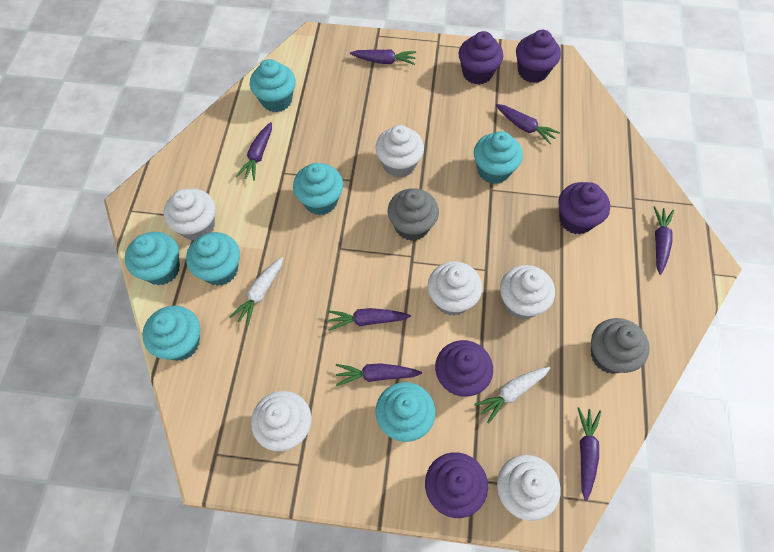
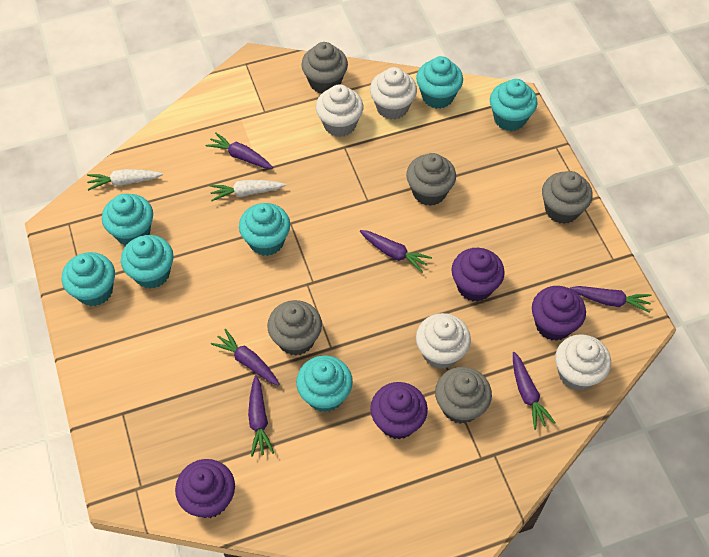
grey cupcake: 2 -> 5
purple carrot: 7 -> 6
purple cupcake: 5 -> 4
white cupcake: 6 -> 4

